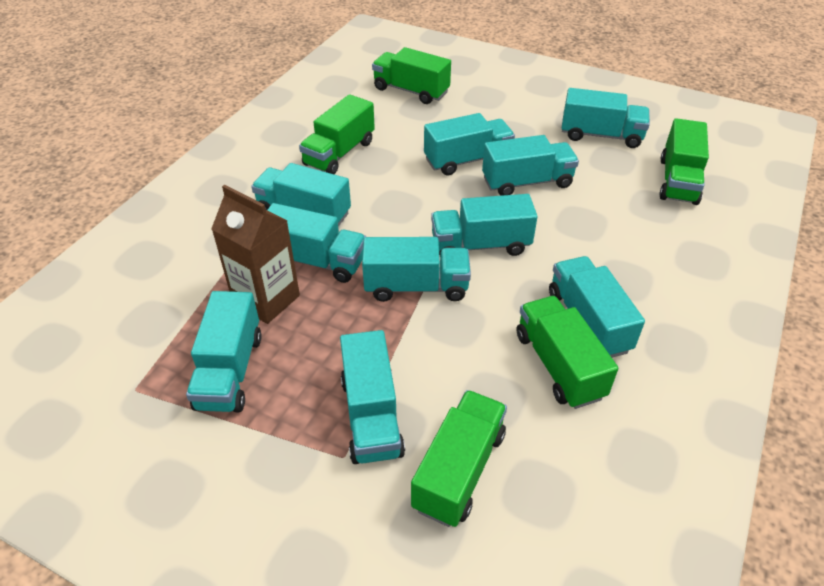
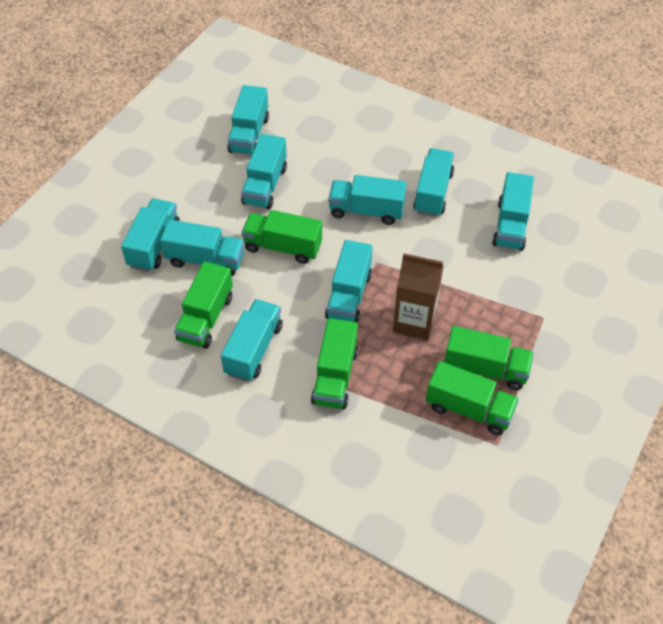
turquoise truck: 10 -> 9

